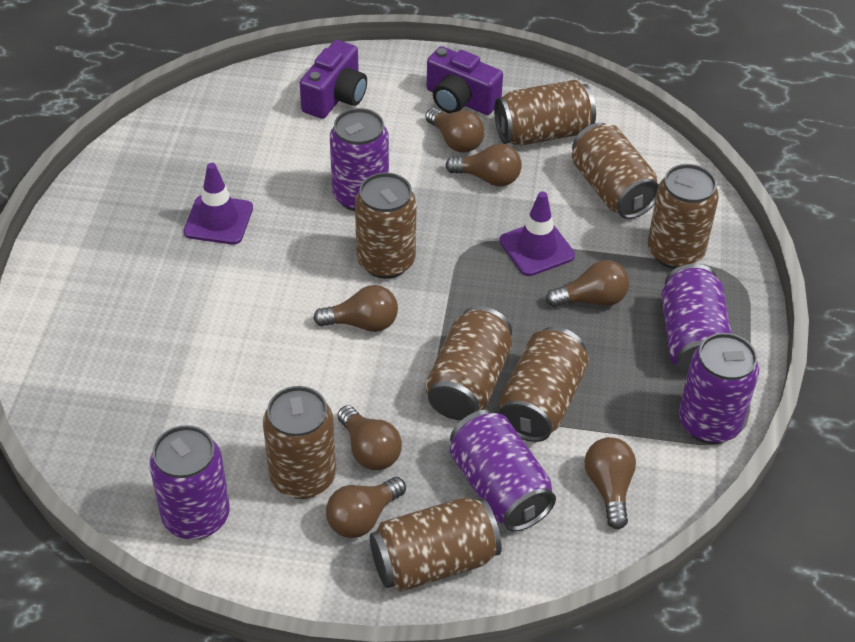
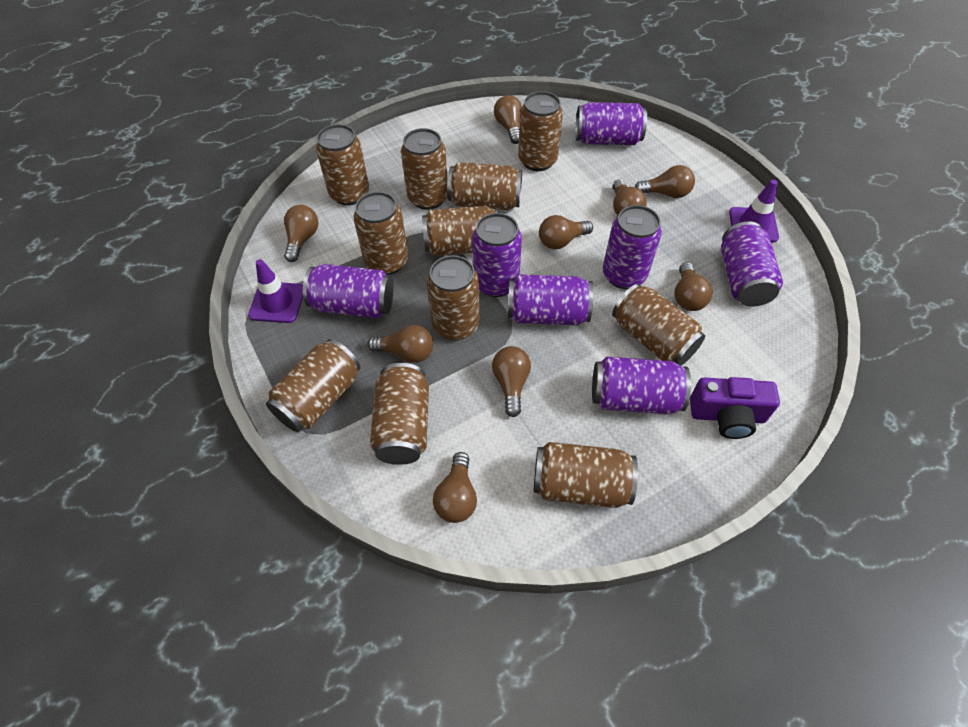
brown can: 8 -> 11
brown light bulb: 7 -> 9
purple camera: 2 -> 1
purple can: 5 -> 7

